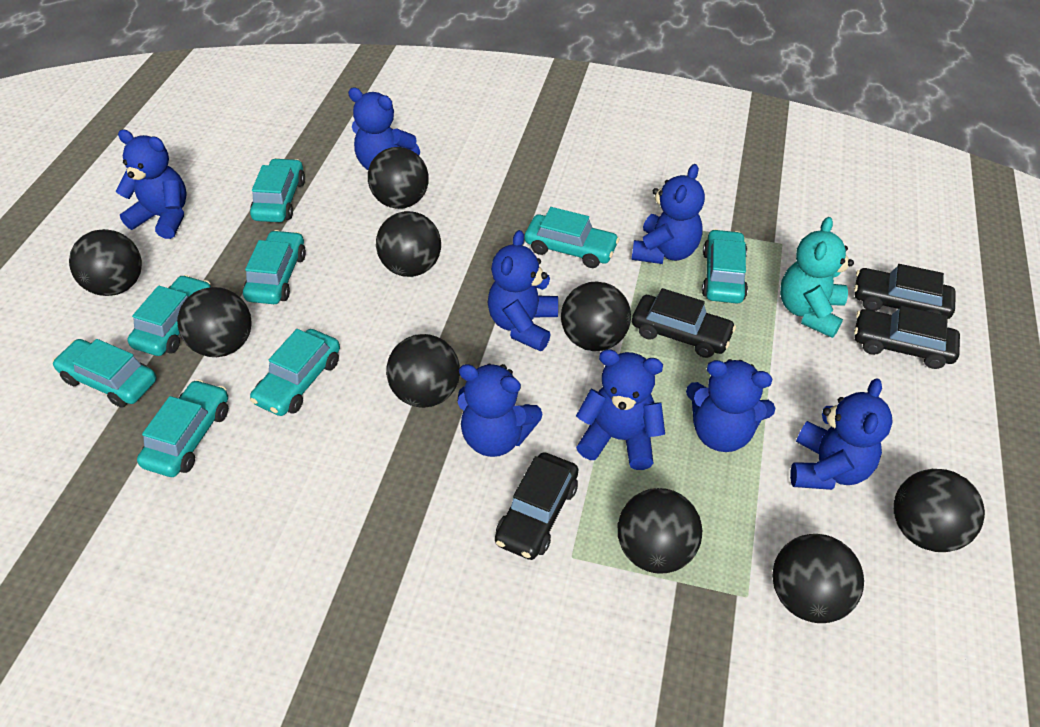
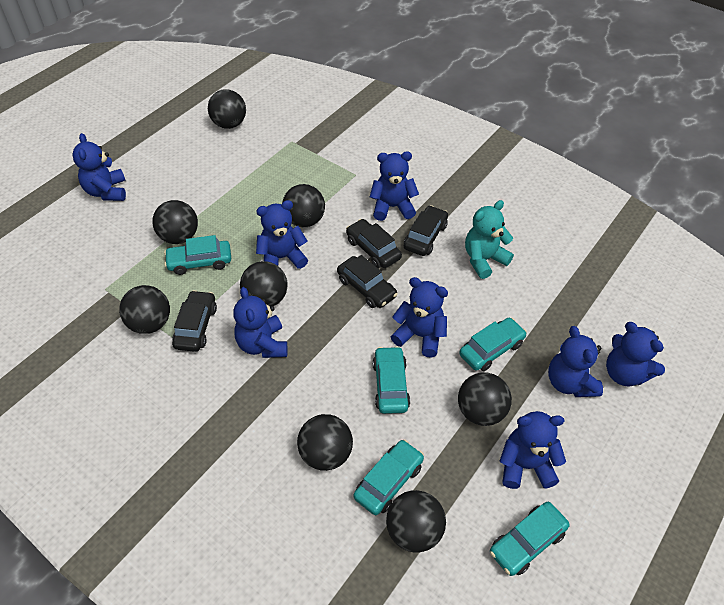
black ball: 9 -> 8
turquoise car: 8 -> 5

